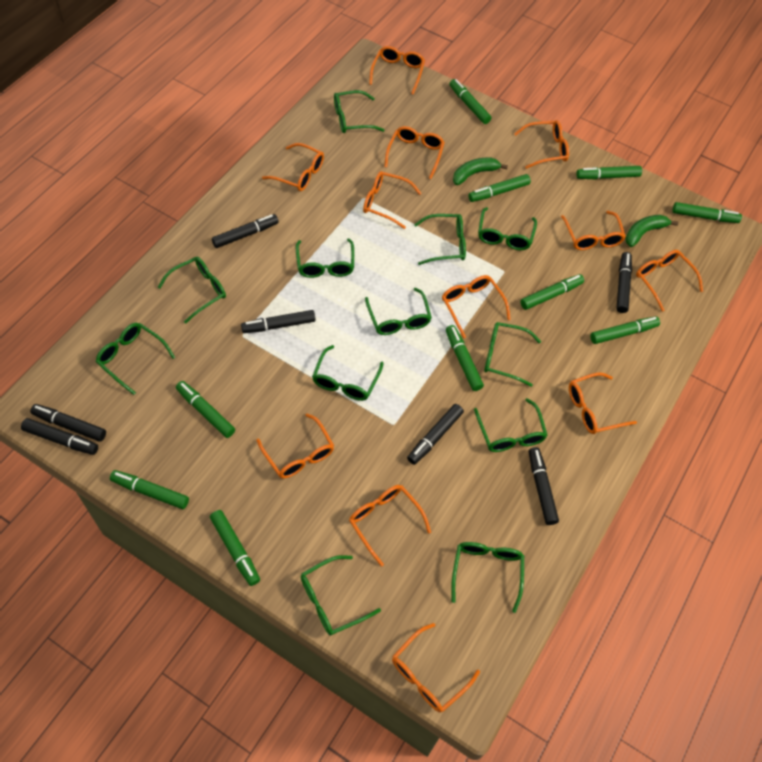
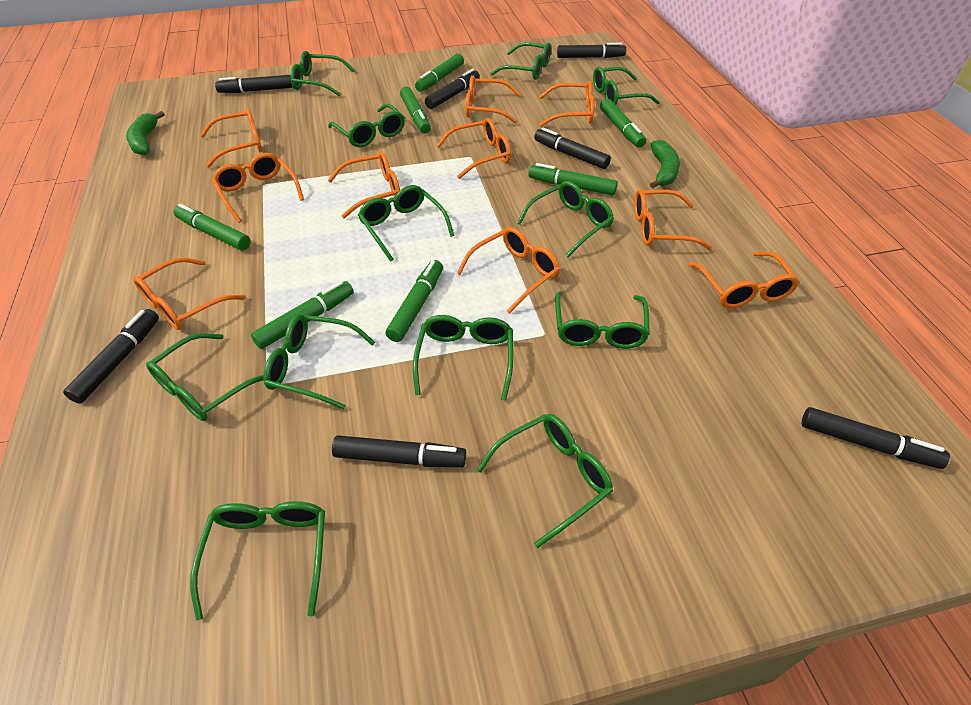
green marker: 10 -> 7
orange glasses: 12 -> 10

